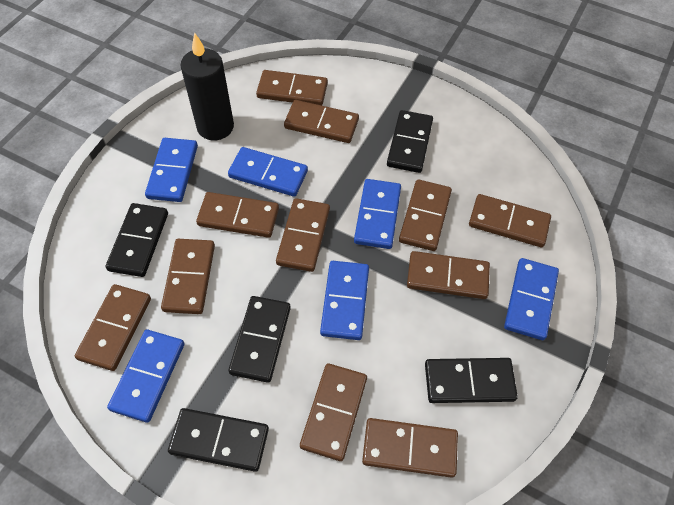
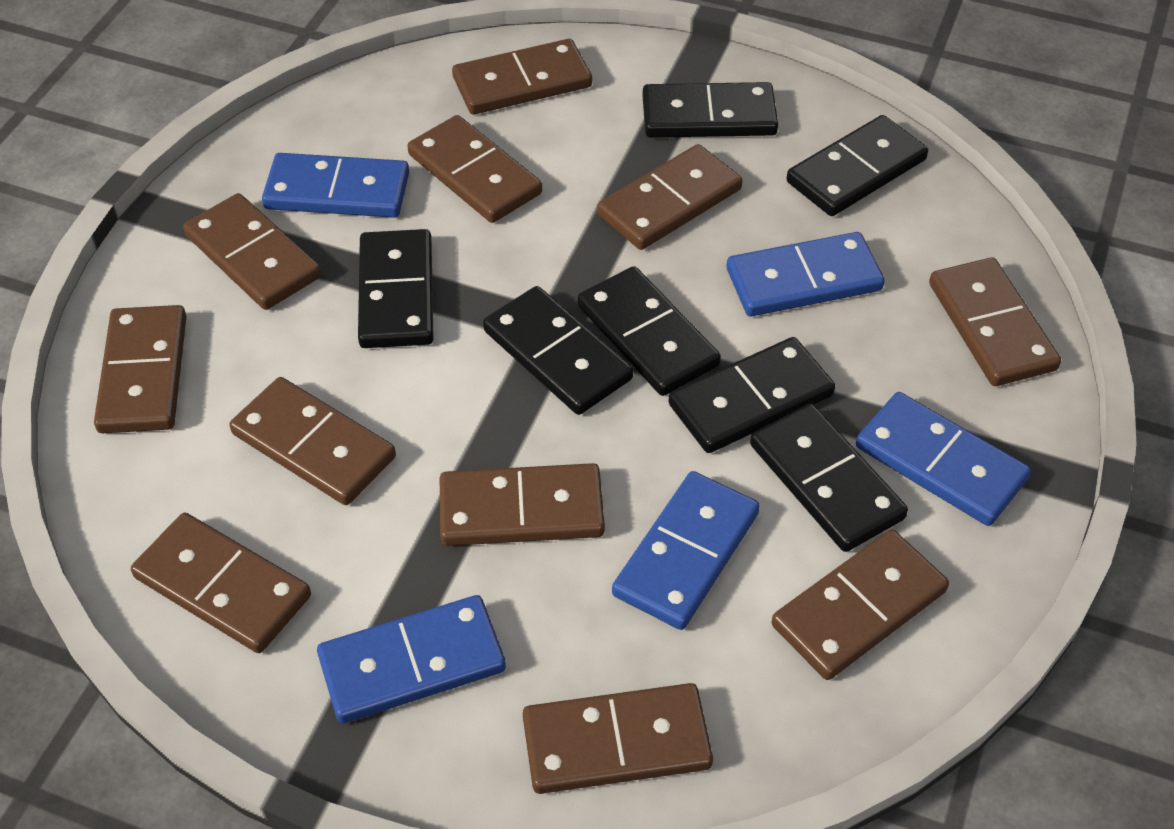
black candle: 1 -> 0
black domino: 5 -> 7
blue domino: 6 -> 5

